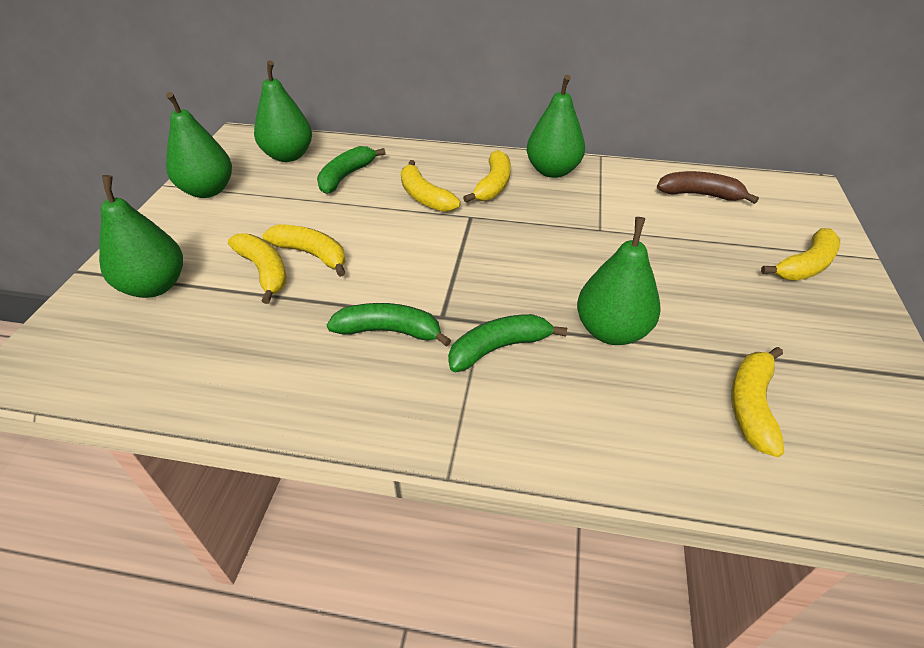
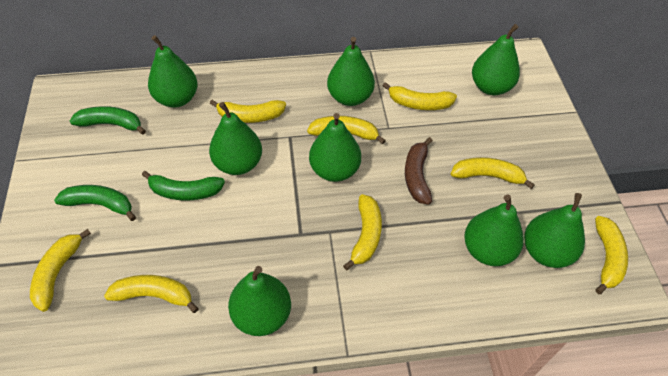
green pear: 5 -> 8
yellow banana: 6 -> 8

